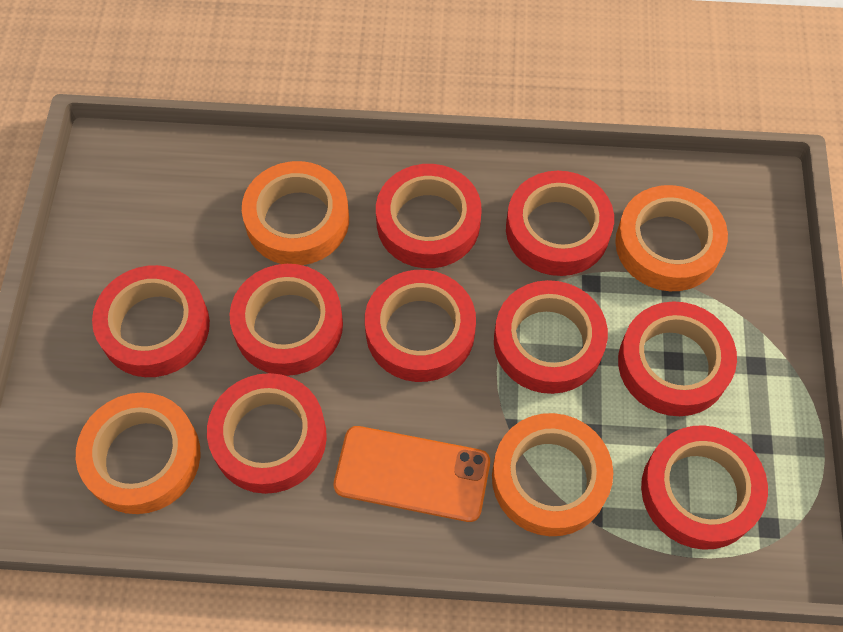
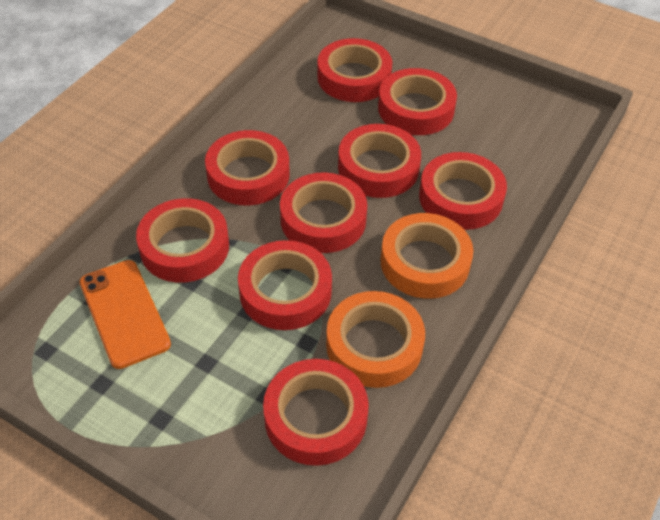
orange tape: 4 -> 2

